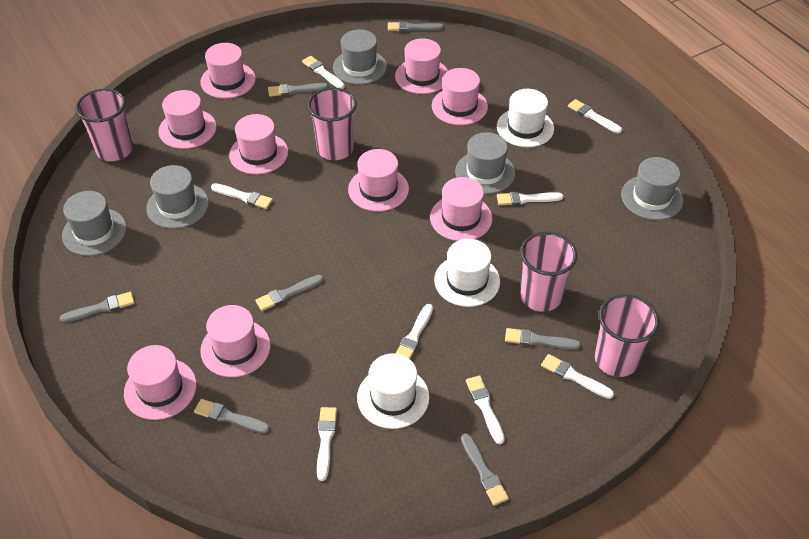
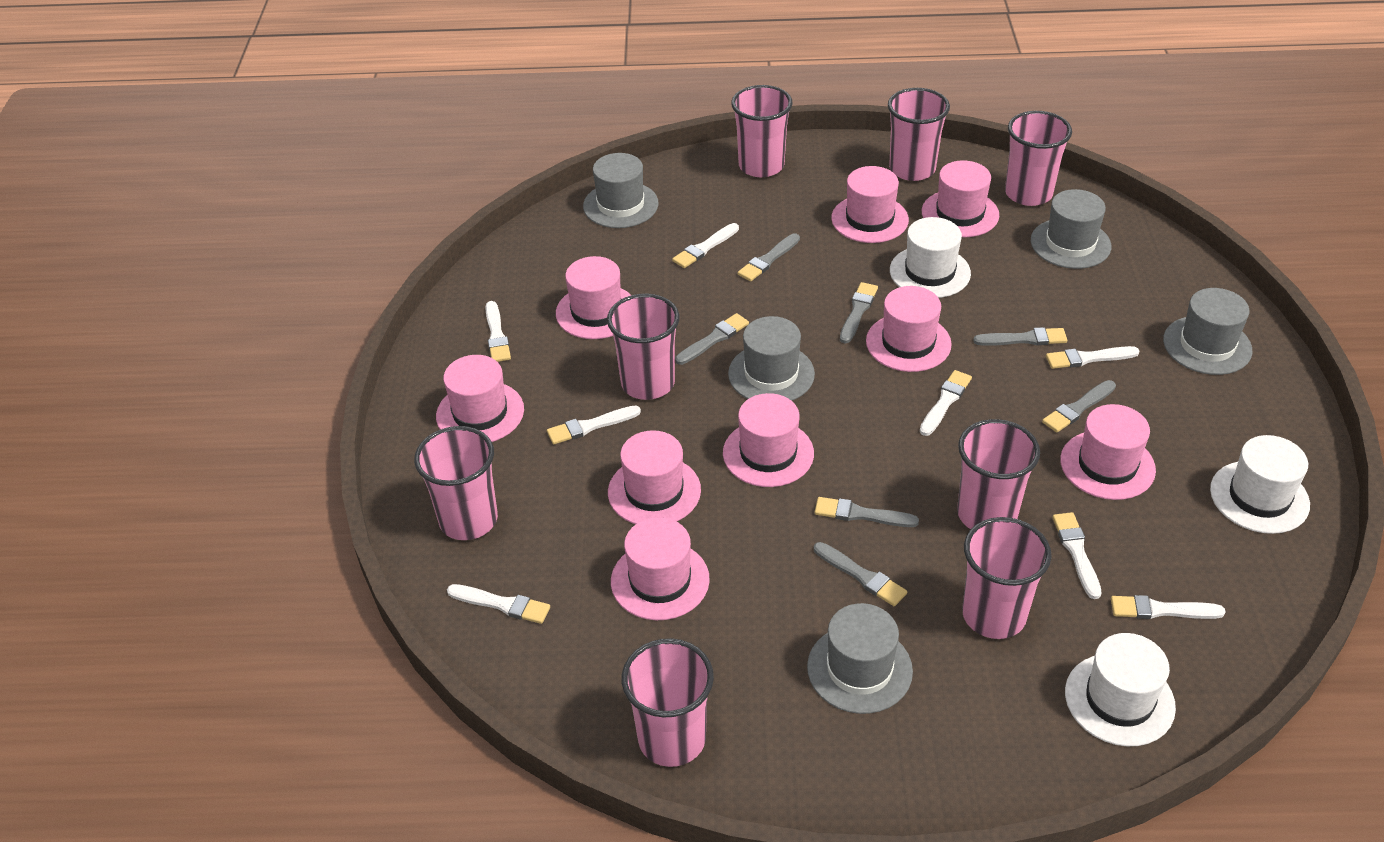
pink cup: 4 -> 8

